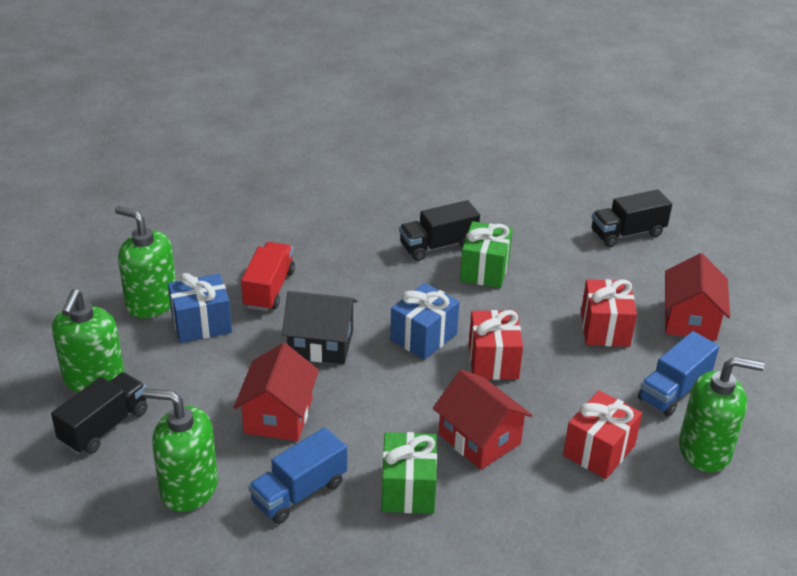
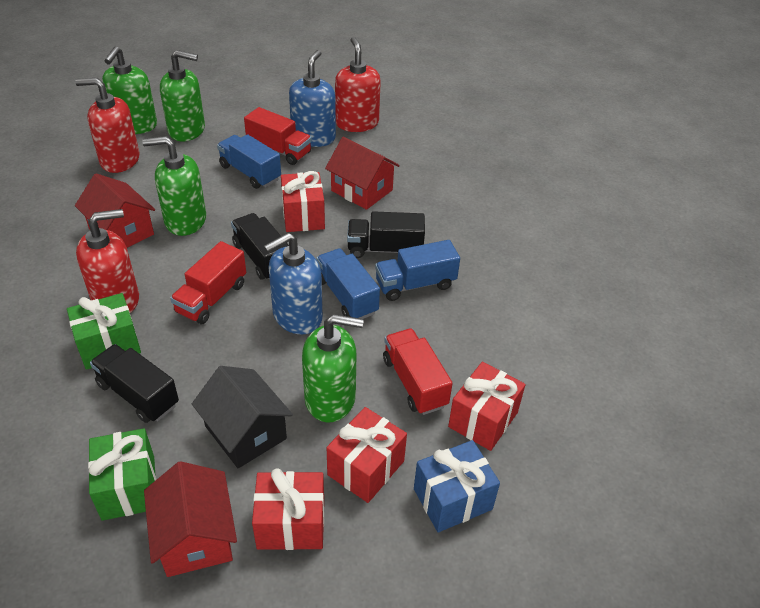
blue gift: 2 -> 1
blue soap dispenser: 0 -> 2
blue truck: 2 -> 3
red gift: 3 -> 4
red soap dispenser: 0 -> 3
red truck: 1 -> 3

